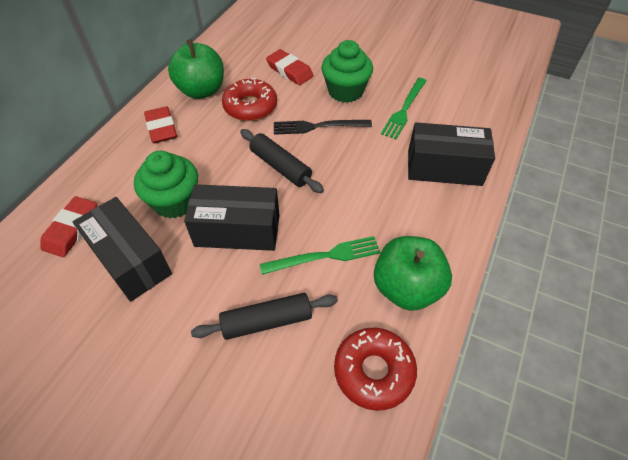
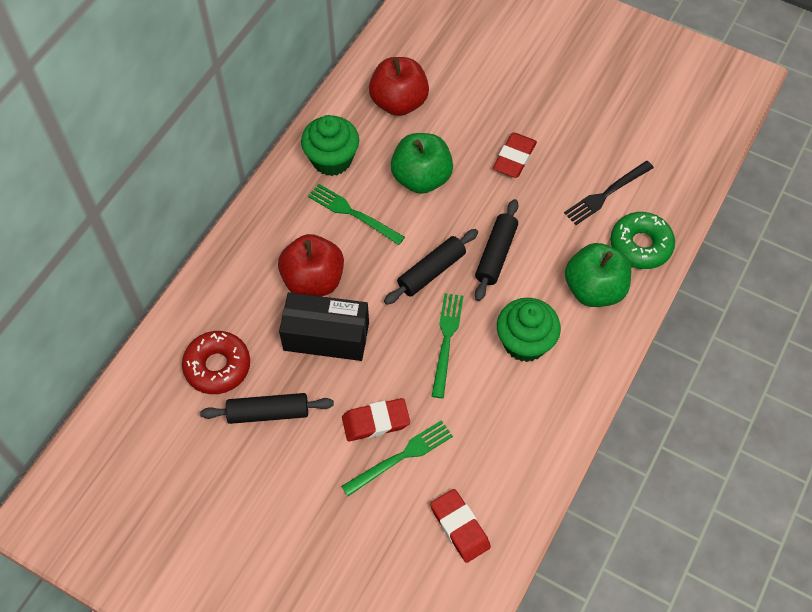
black box: 3 -> 1
black rolling pin: 2 -> 3
green donut: 0 -> 1
green fork: 2 -> 3
red apple: 0 -> 2
red donut: 2 -> 1

